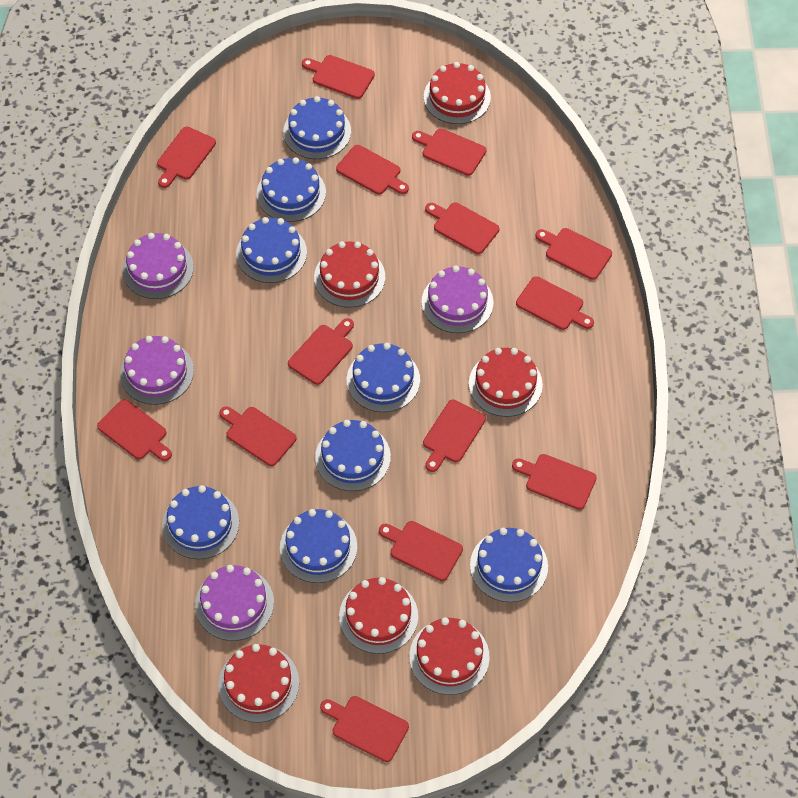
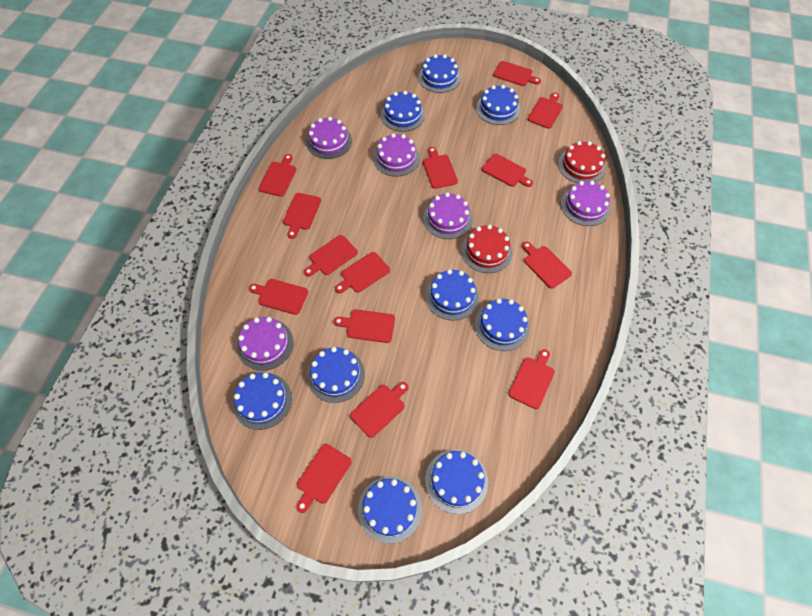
blue cake: 8 -> 9
purple cake: 4 -> 5
red cake: 6 -> 2

